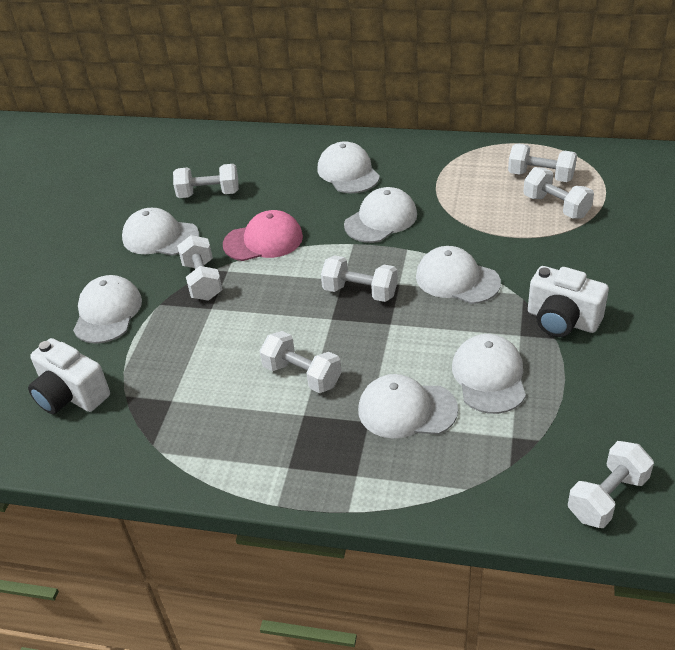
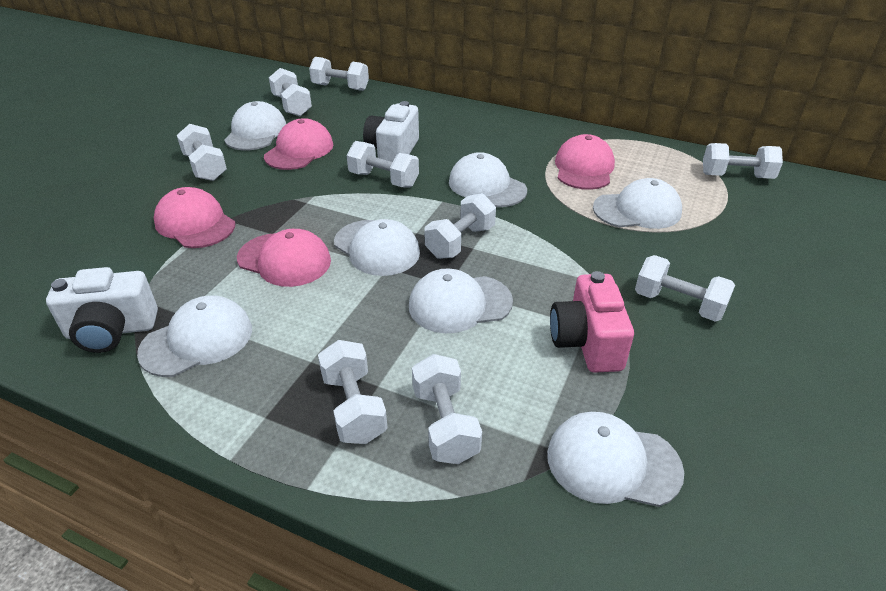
pink camera: 0 -> 1
pink cap: 1 -> 4
white dumbbell: 7 -> 9

